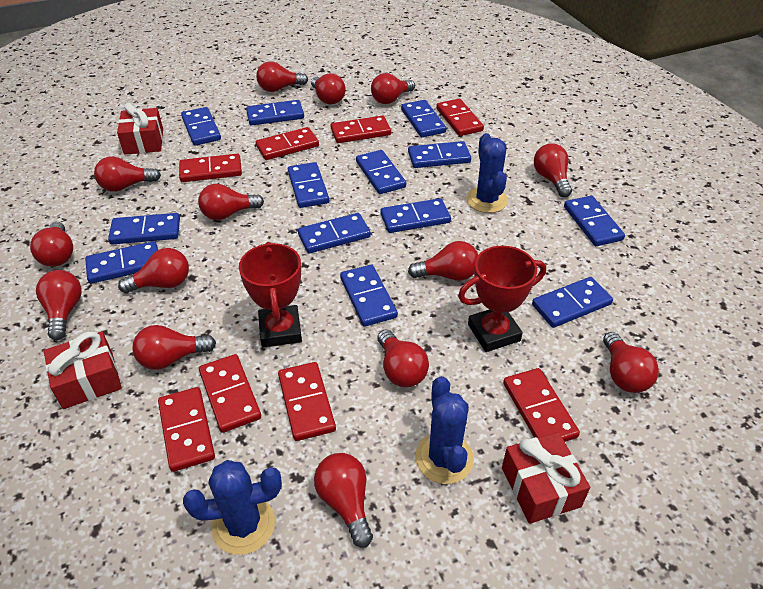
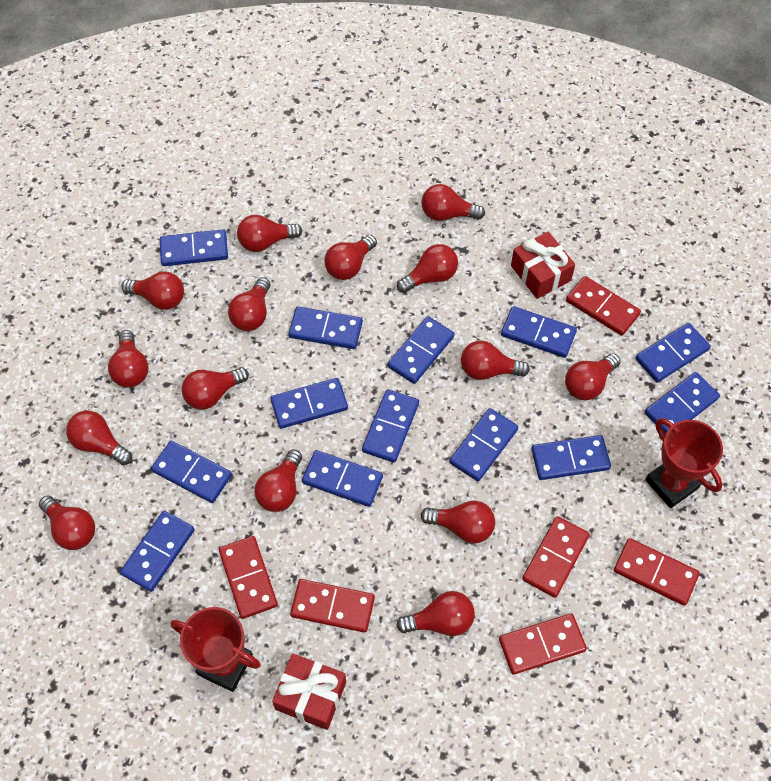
blue cactus: 3 -> 0
red domino: 8 -> 6
red gift: 3 -> 2
red light bulb: 14 -> 15

